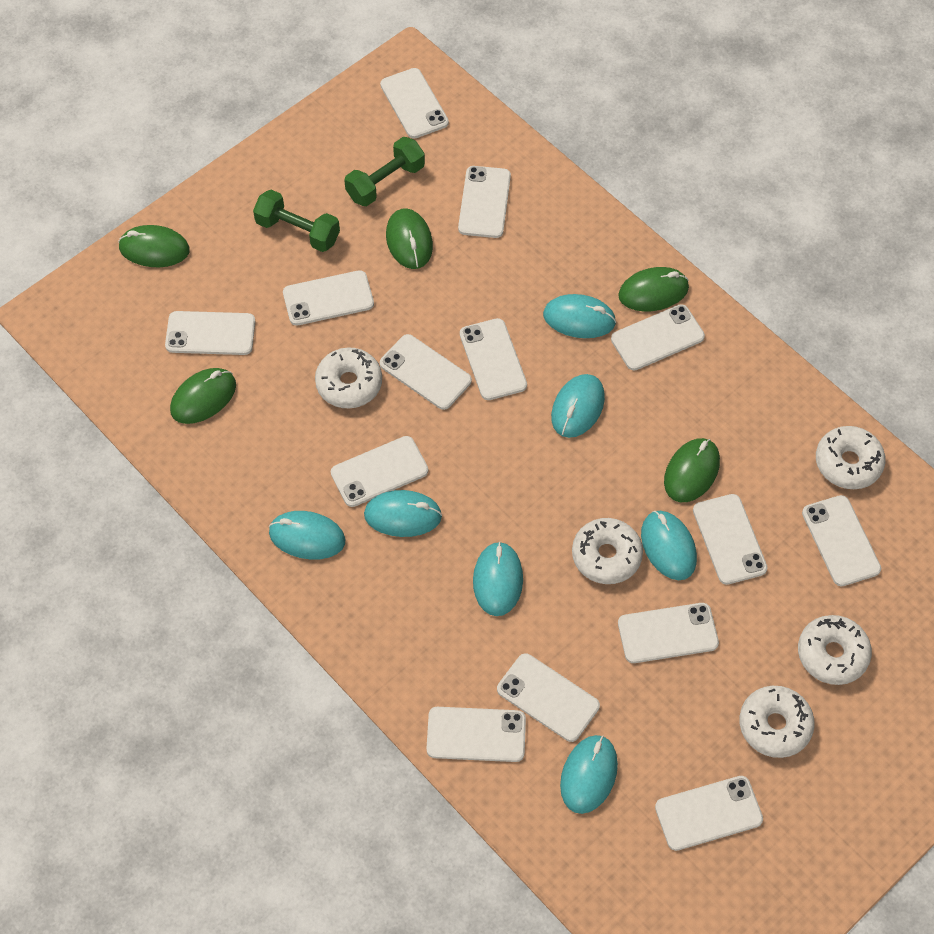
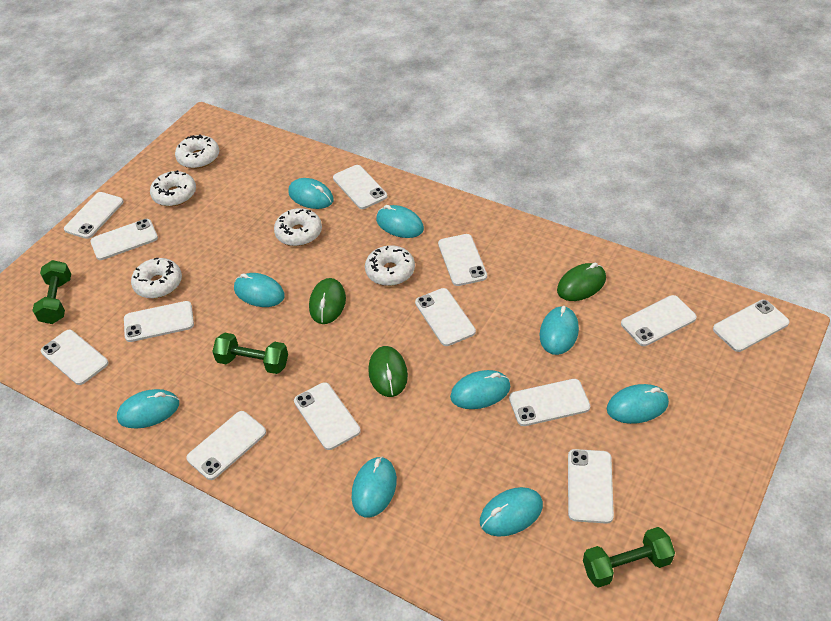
green dumbbell: 2 -> 3
green mouse: 5 -> 3
turquoise mouse: 7 -> 9
white phone: 14 -> 13

